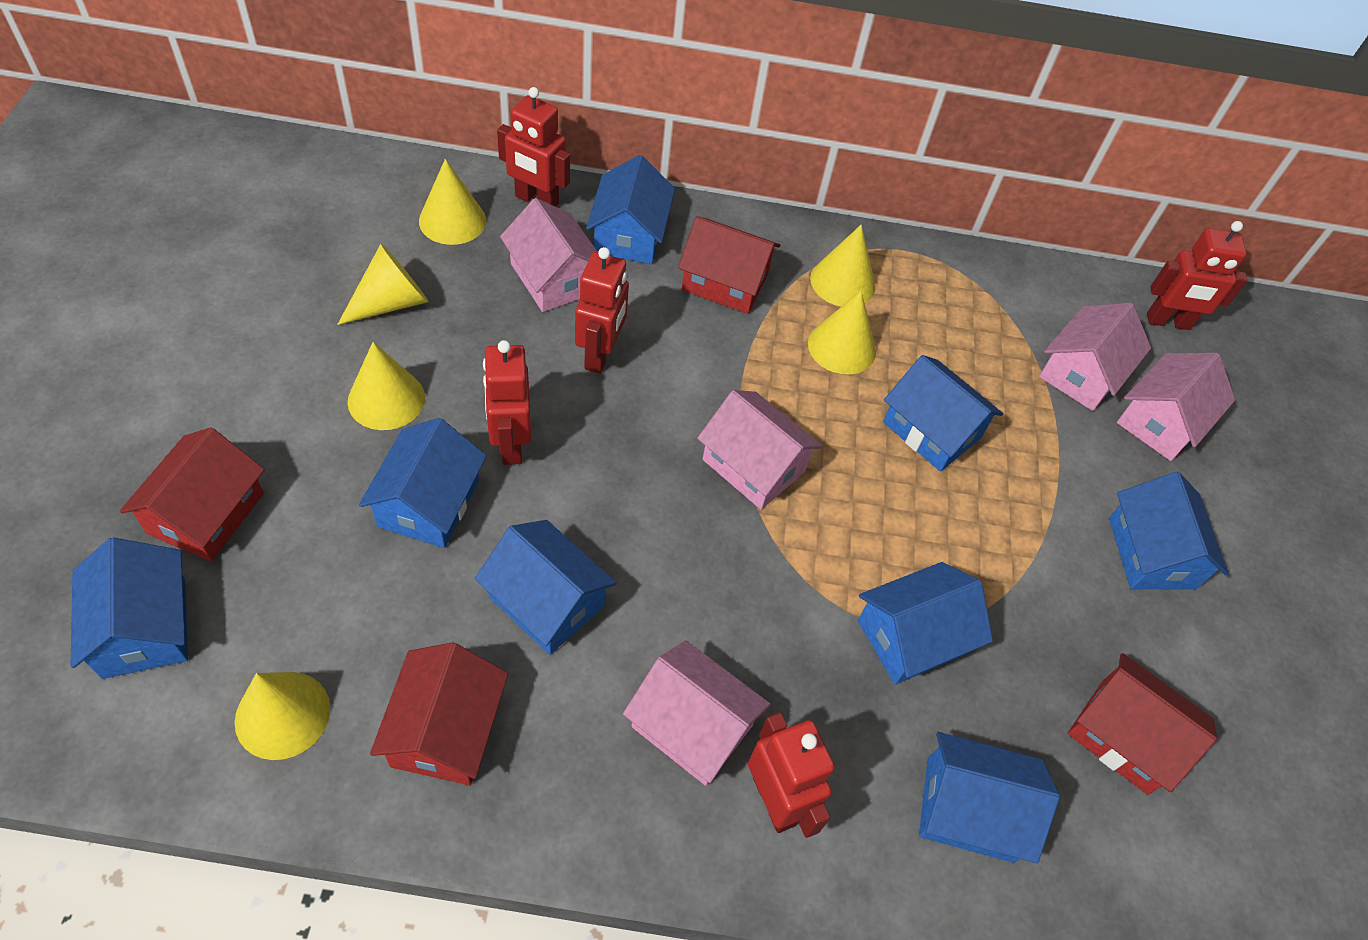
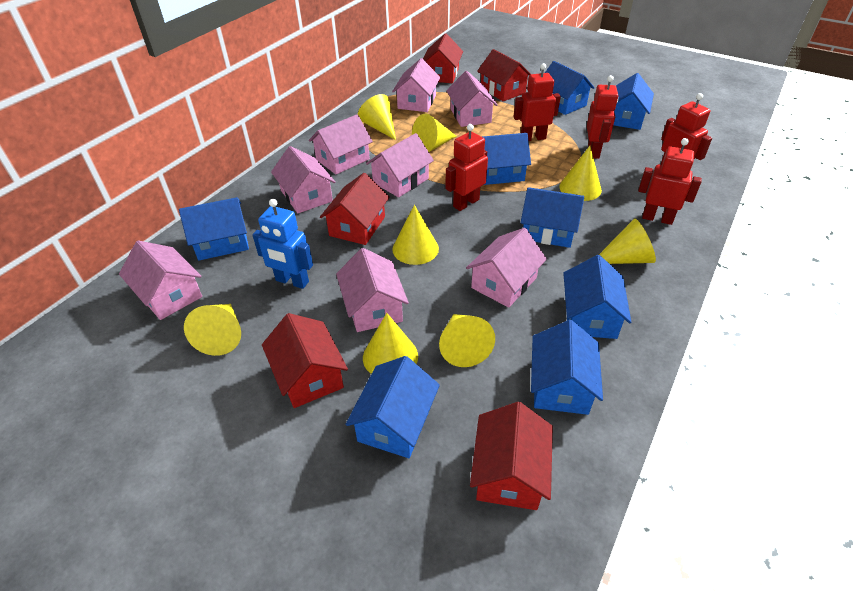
blue robot: 0 -> 1
pink house: 5 -> 8
red house: 4 -> 5
yellow cone: 6 -> 8

